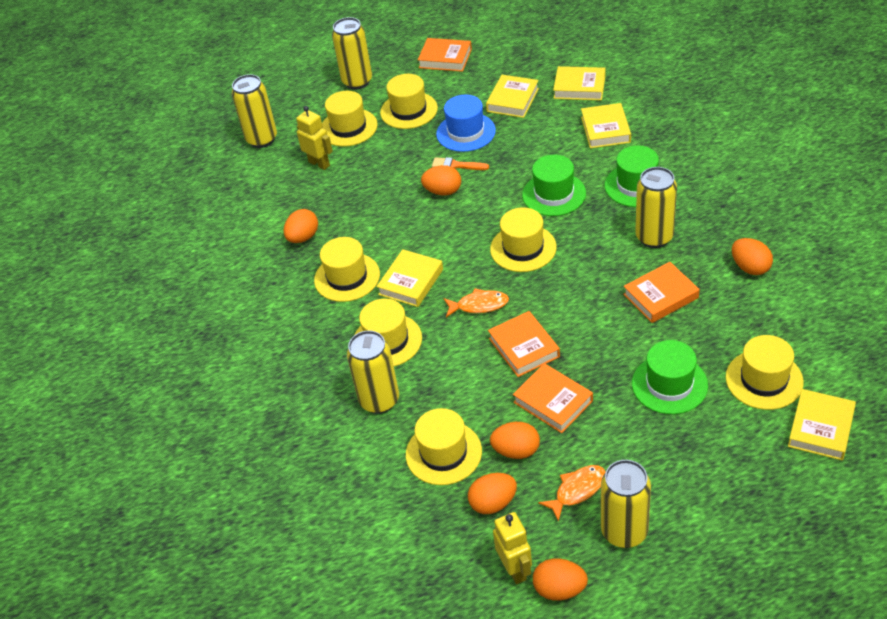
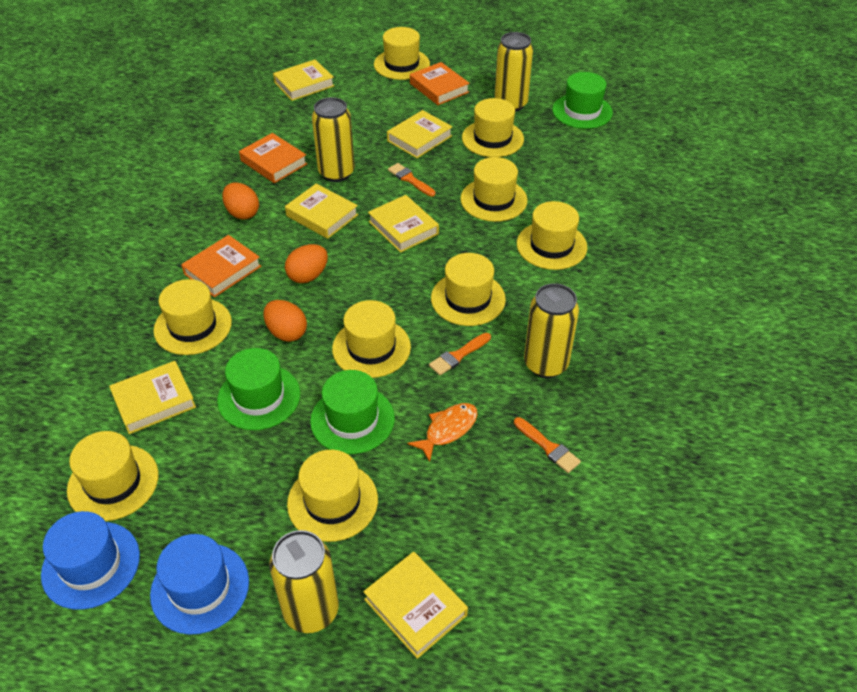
blue hat: 1 -> 2
orange book: 4 -> 3
orange brush: 1 -> 3
orange egg: 6 -> 3
orange fish: 2 -> 1
yellow book: 5 -> 6
yellow can: 5 -> 4
yellow hat: 7 -> 9
yellow robot: 2 -> 0

